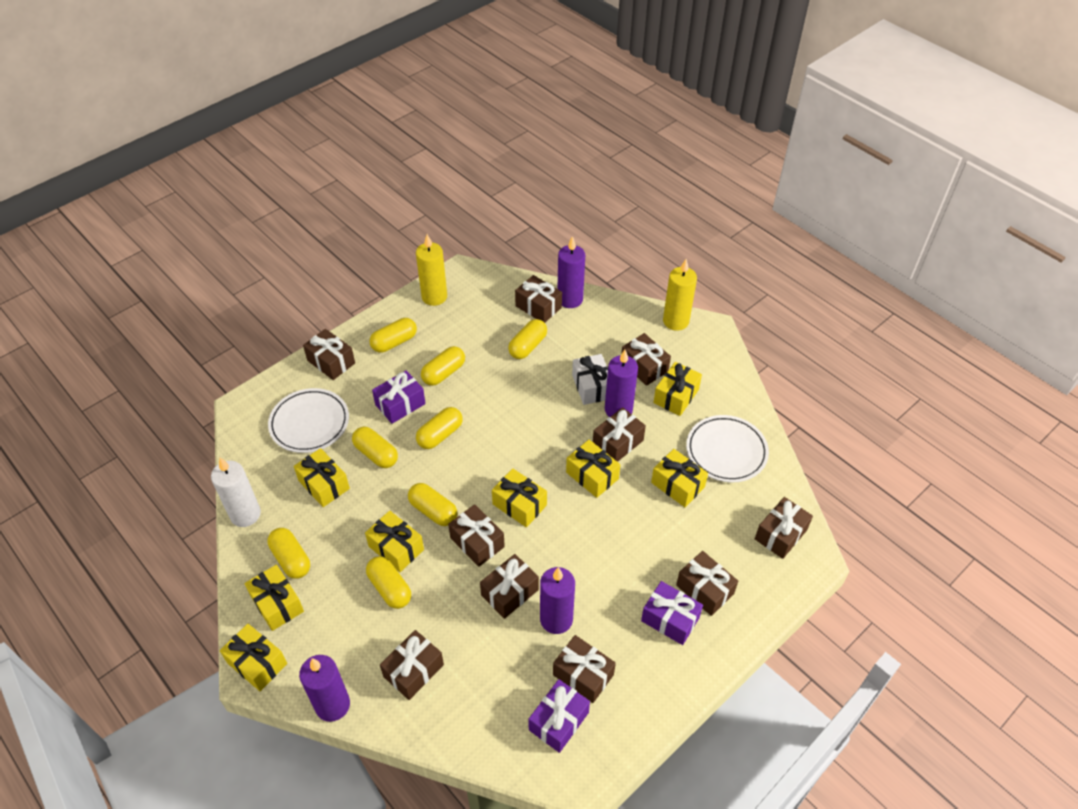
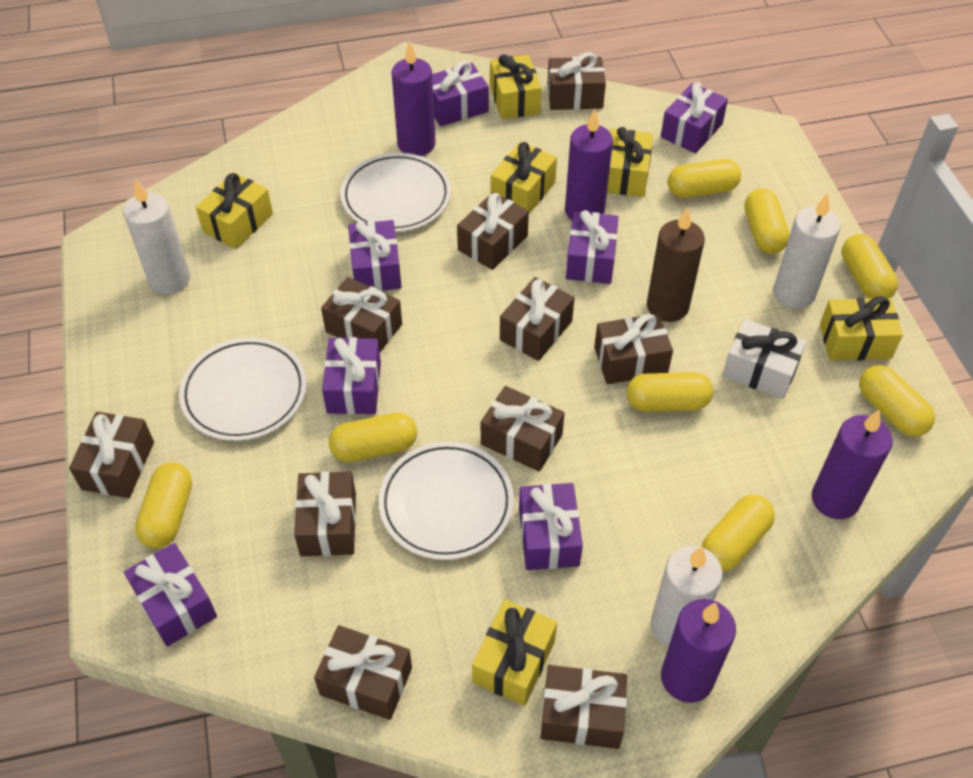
brown candle: 0 -> 1
purple gift: 3 -> 7
white candle: 1 -> 3
white plate: 2 -> 3
yellow candle: 2 -> 0
yellow gift: 8 -> 6

